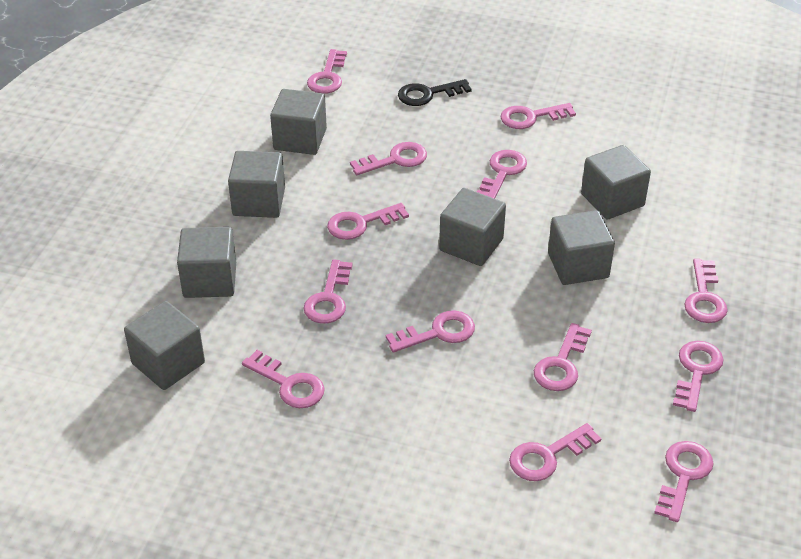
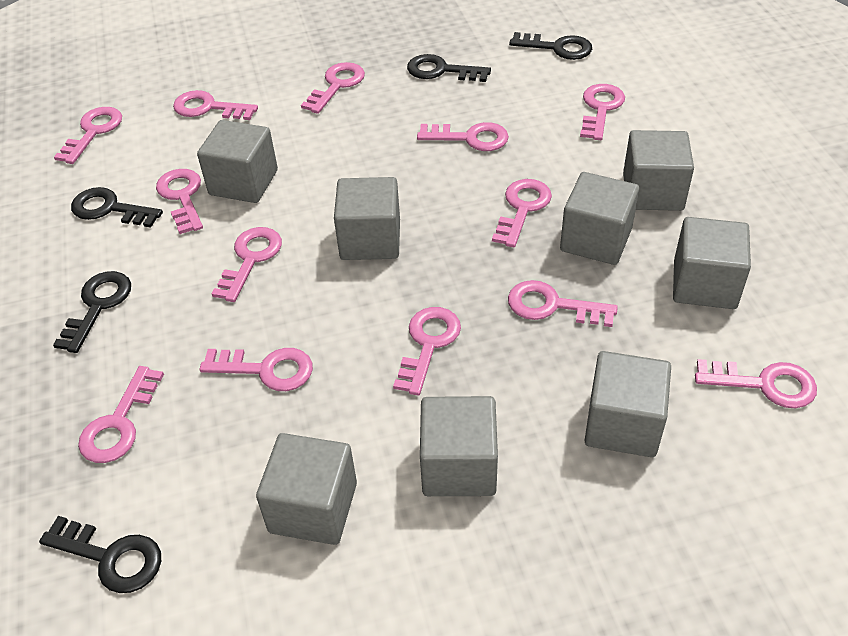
black key: 1 -> 5
grey cube: 7 -> 8

